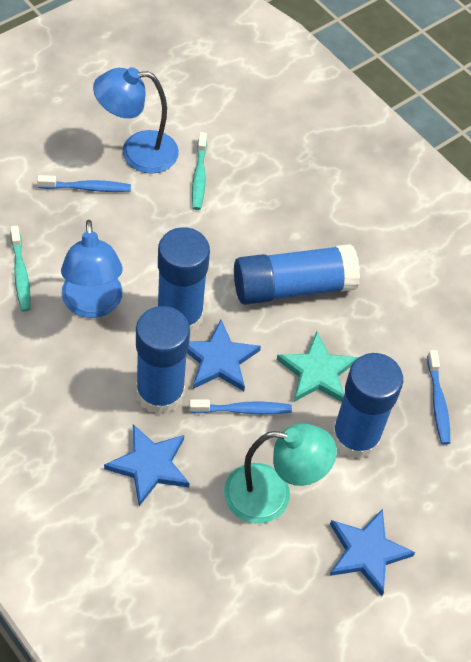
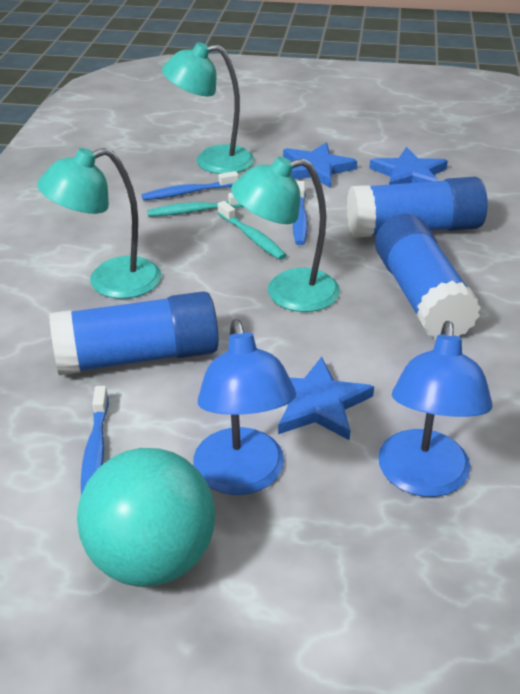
blue glue stick: 4 -> 3
turquoise ball: 0 -> 1
turquoise lamp: 1 -> 3
turquoise star: 1 -> 0

